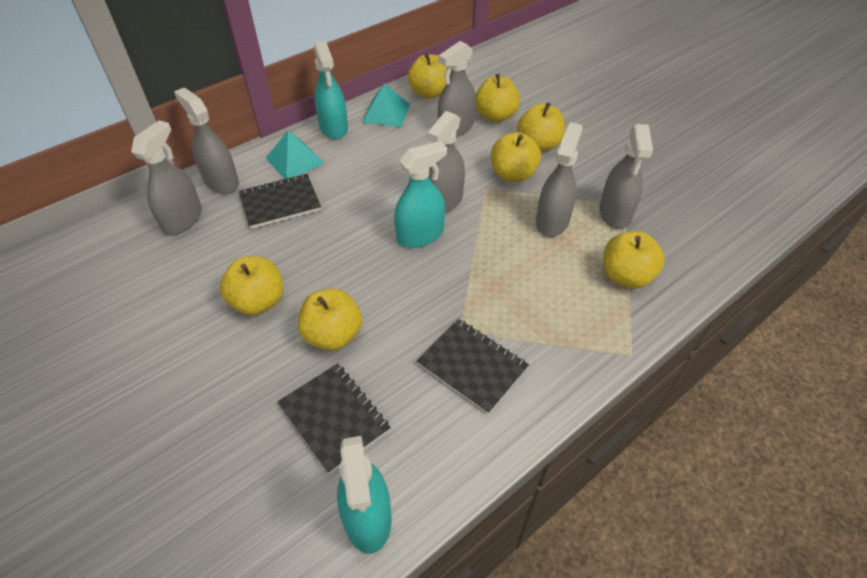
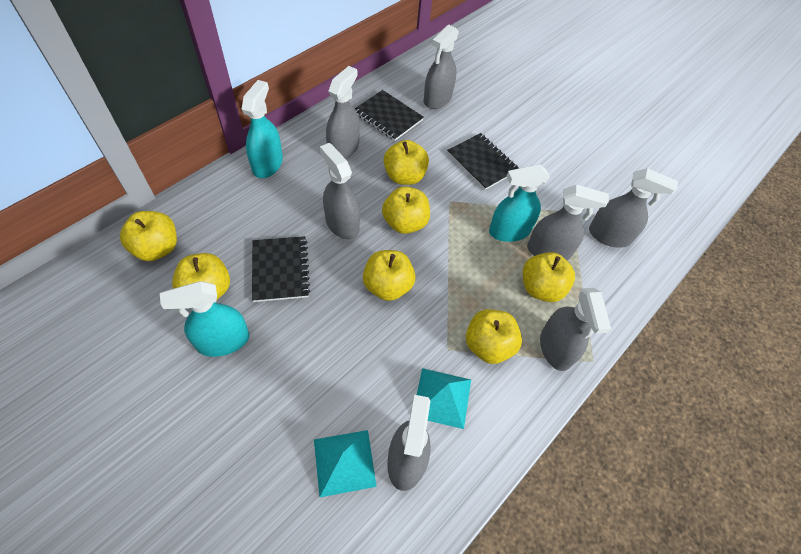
grey spray bottle: 6 -> 7

